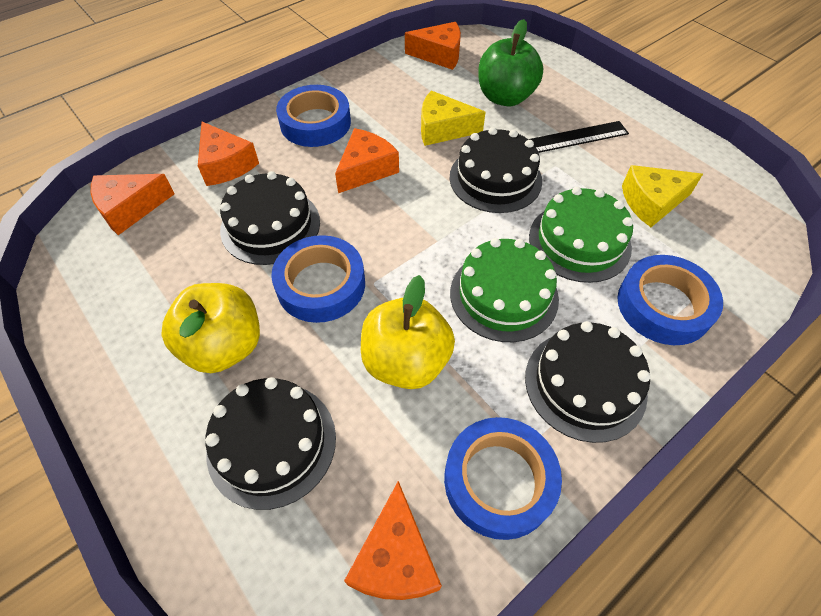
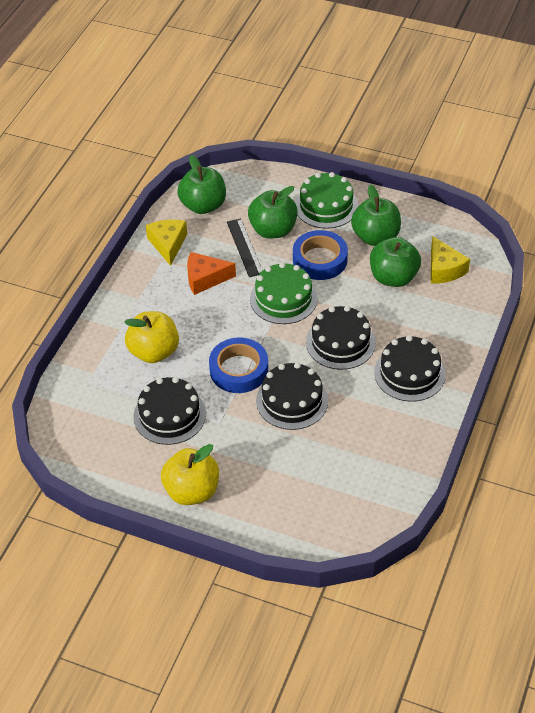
blue tape: 4 -> 2
green apple: 1 -> 4
orange cheese: 5 -> 1

